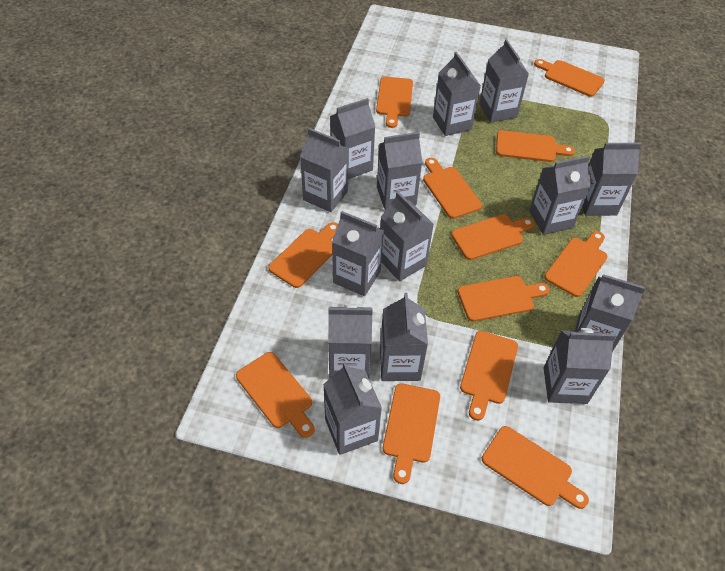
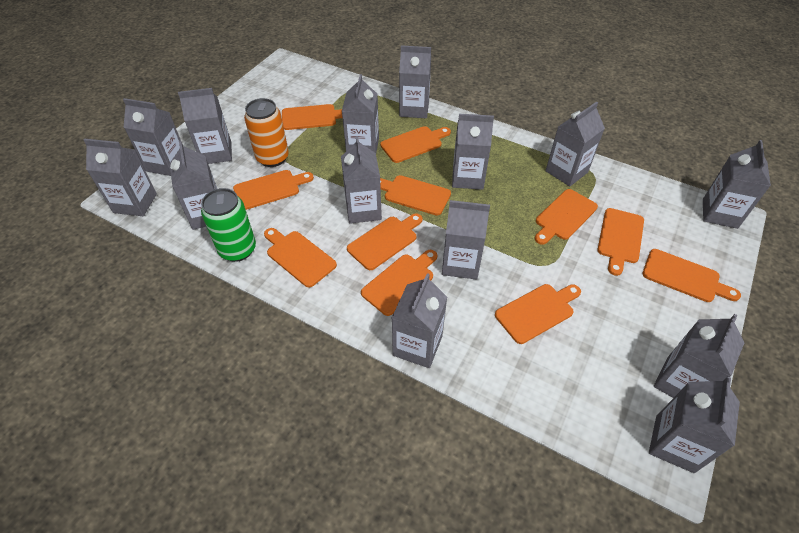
green can: 0 -> 1
orange can: 0 -> 1
orange cutting board: 12 -> 11

